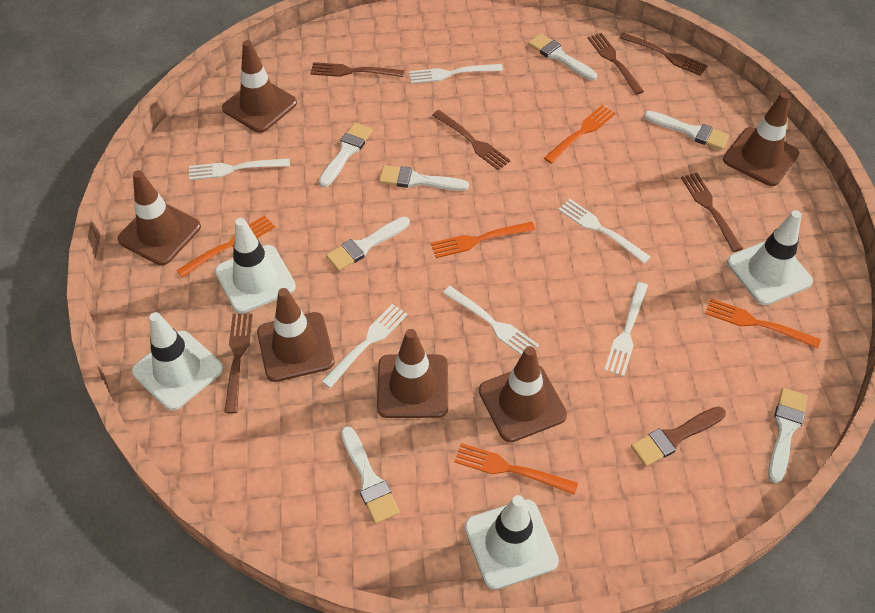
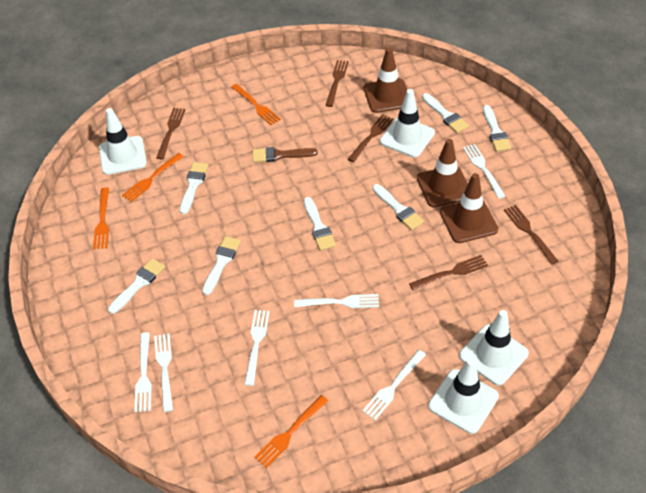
brown fork: 6 -> 5
brown traffic cone: 6 -> 3
orange fork: 5 -> 4

